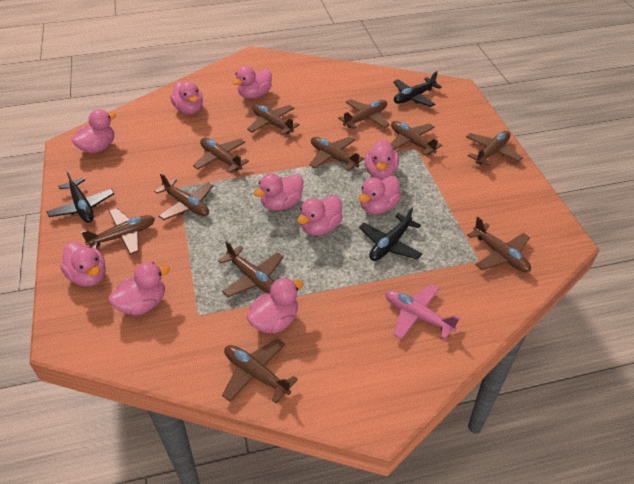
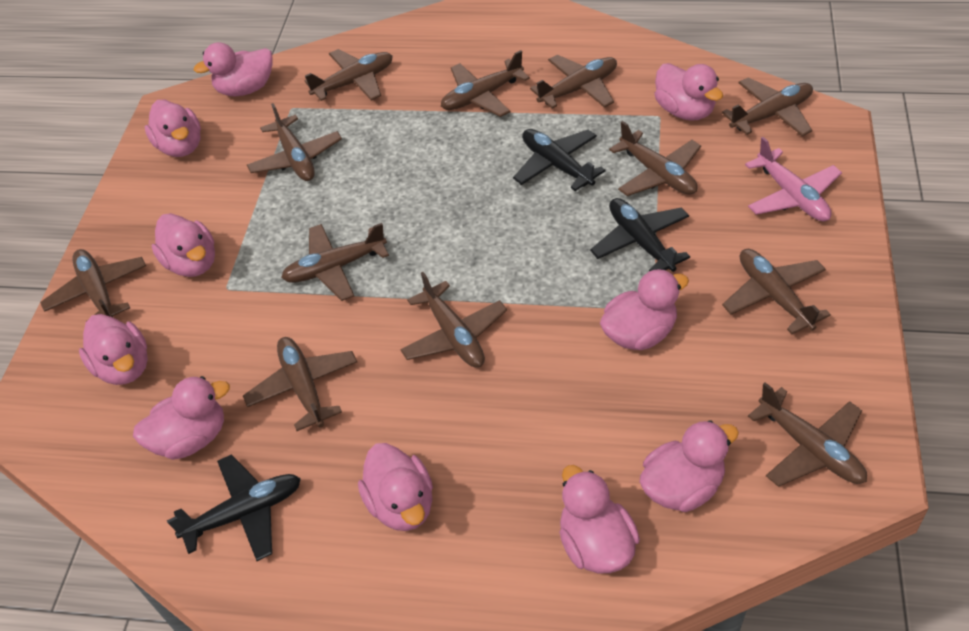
brown plane: 11 -> 12

